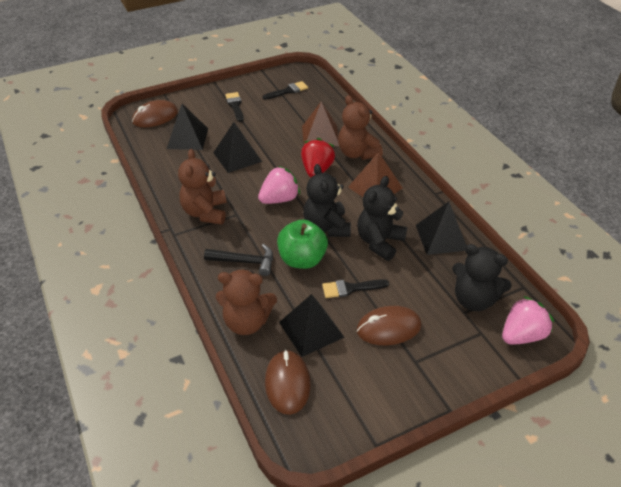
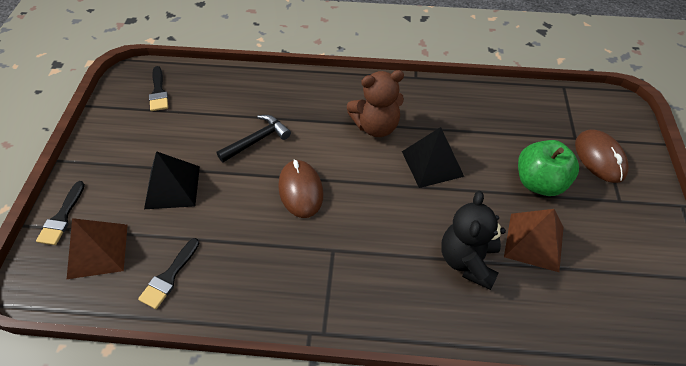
black pyramid: 4 -> 2
black teddy bear: 3 -> 1
brown mouse: 3 -> 2
brown teddy bear: 3 -> 1
pink strawberry: 2 -> 0
red strawberry: 1 -> 0

